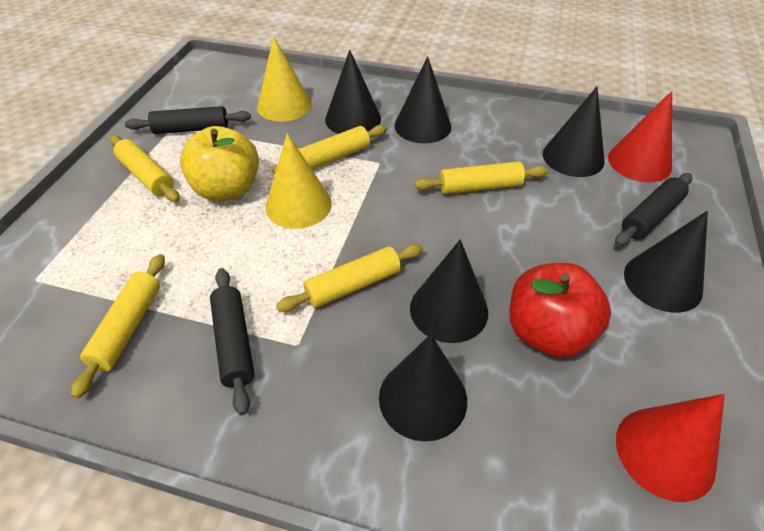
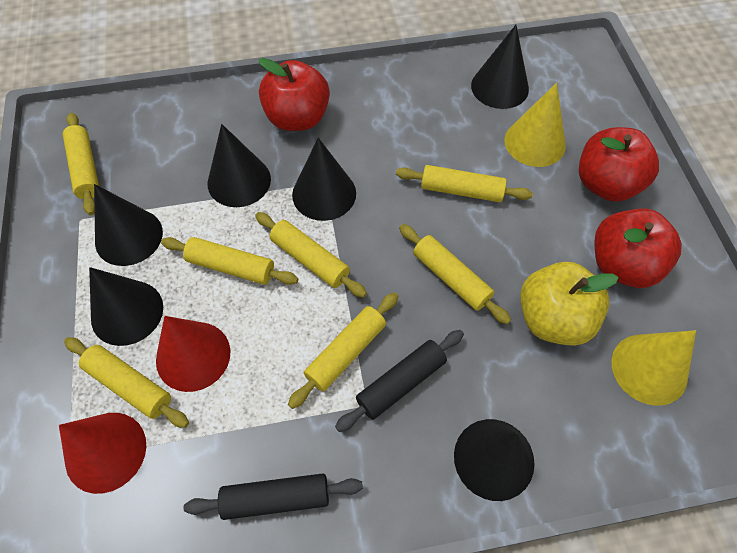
black rolling pin: 3 -> 2
red apple: 1 -> 3
yellow rolling pin: 5 -> 7

